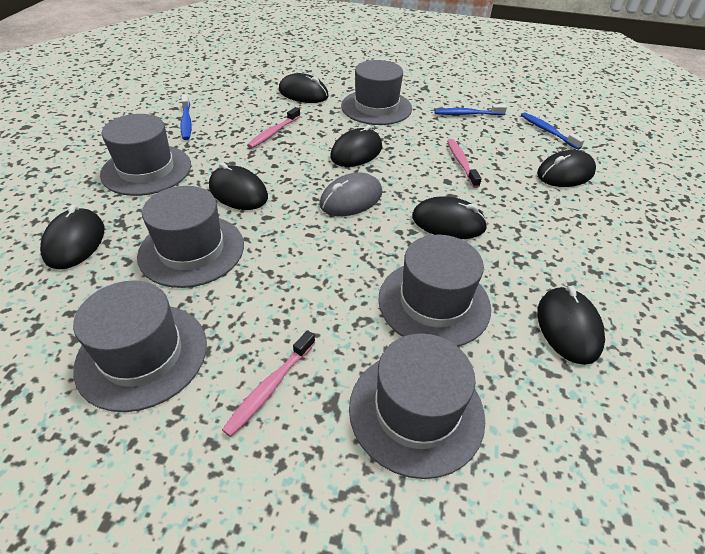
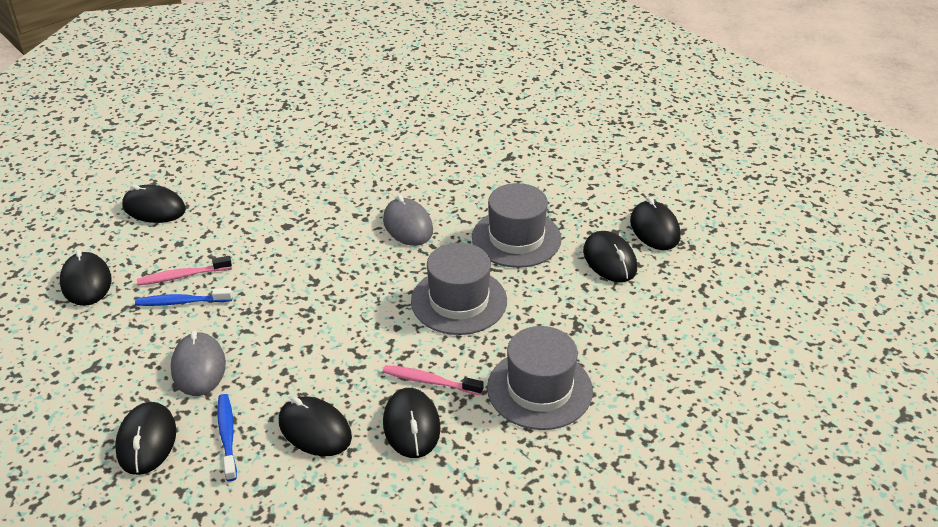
blue toothbrush: 3 -> 2
grey hat: 6 -> 3
grey mouse: 1 -> 2
pink toothbrush: 3 -> 2

